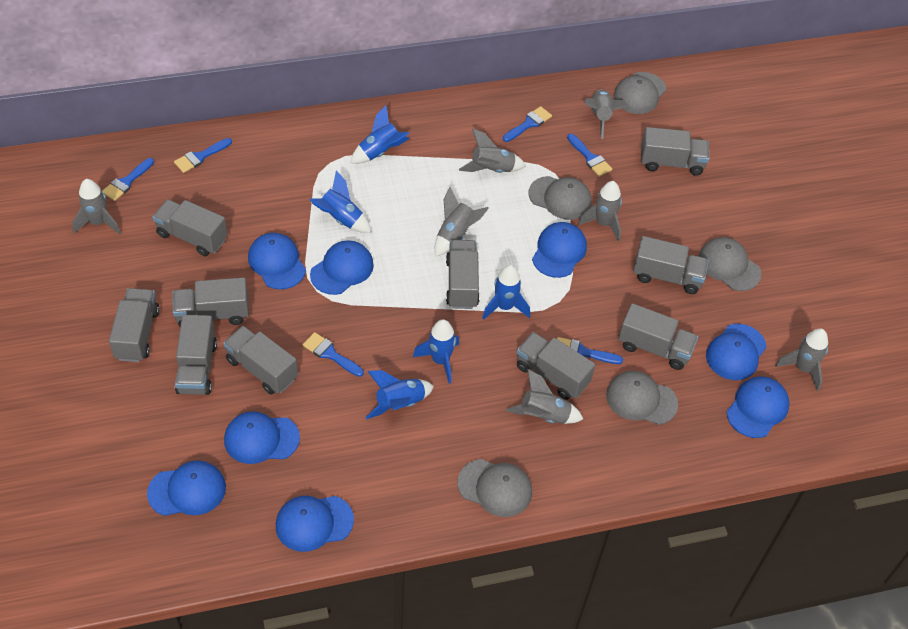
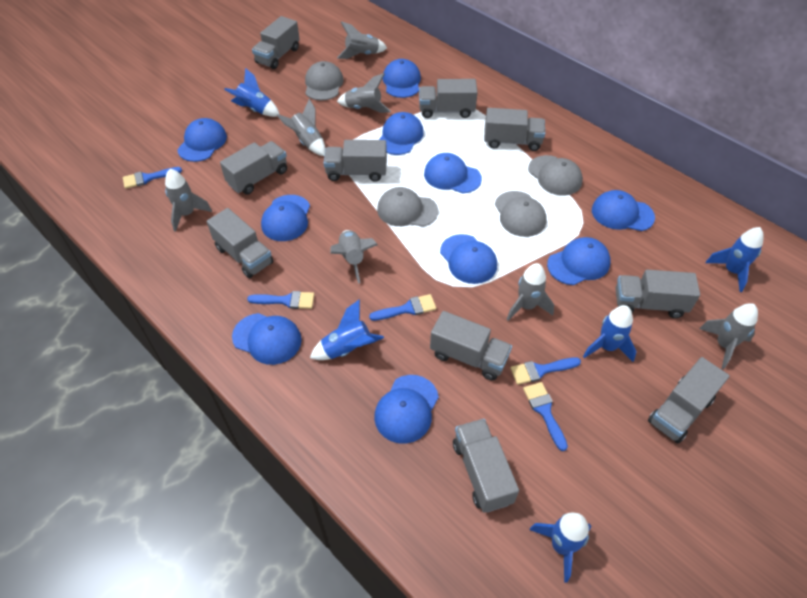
blue brush: 6 -> 5
blue cap: 8 -> 10
grey cap: 5 -> 4

